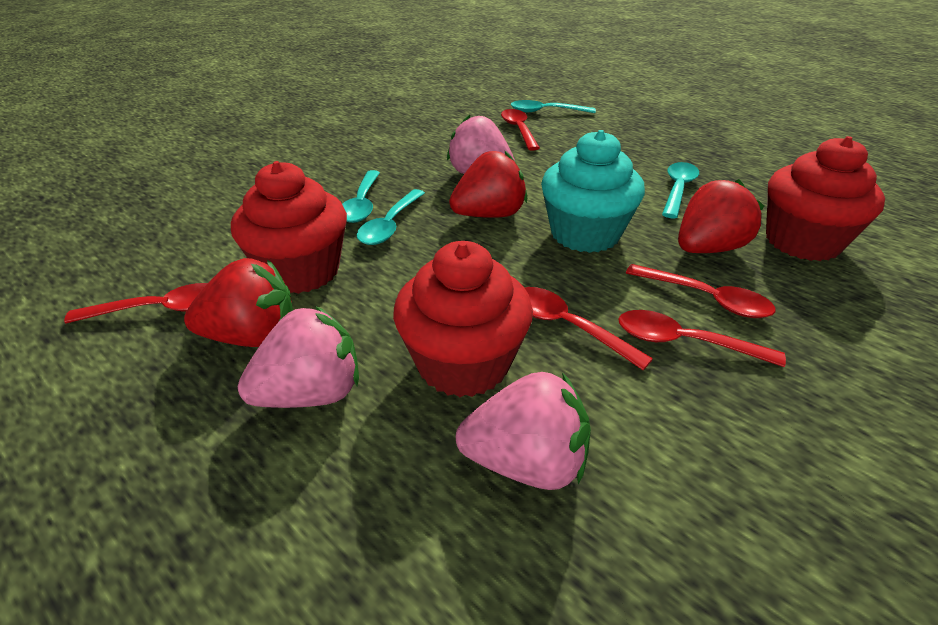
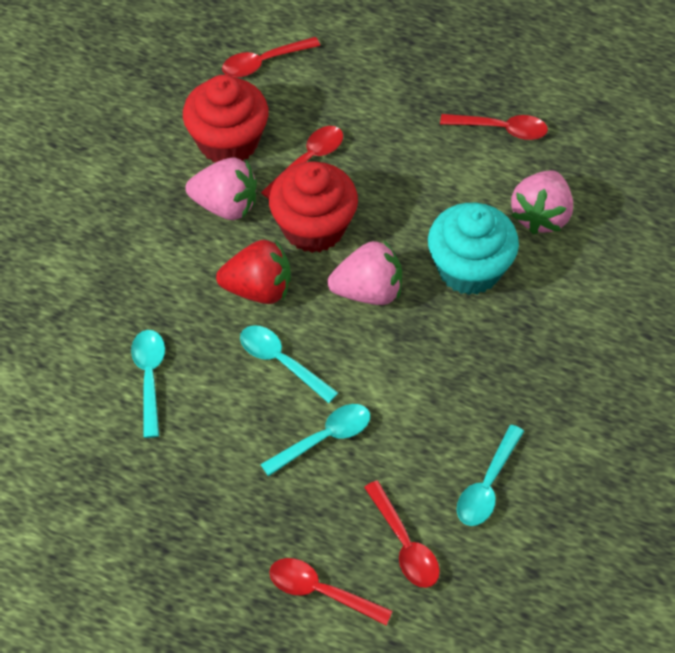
red cupcake: 3 -> 2
red strawberry: 3 -> 1

